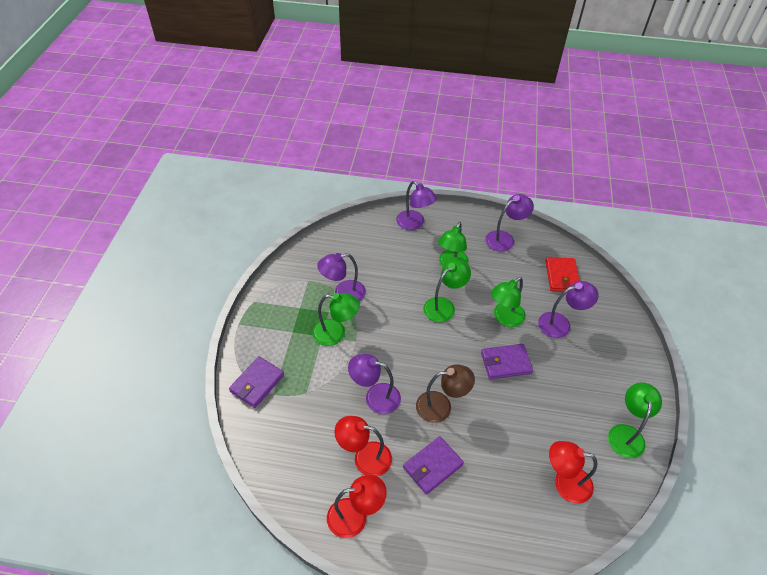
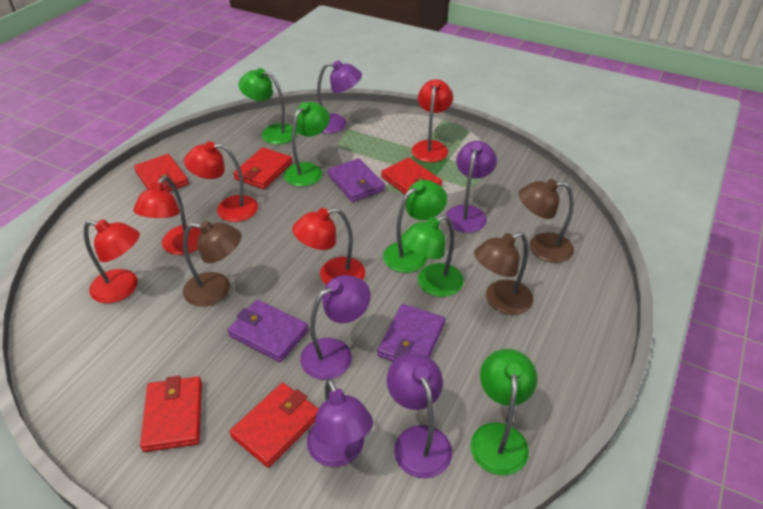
brown lamp: 1 -> 3
red lamp: 3 -> 5
red wallet: 1 -> 5

